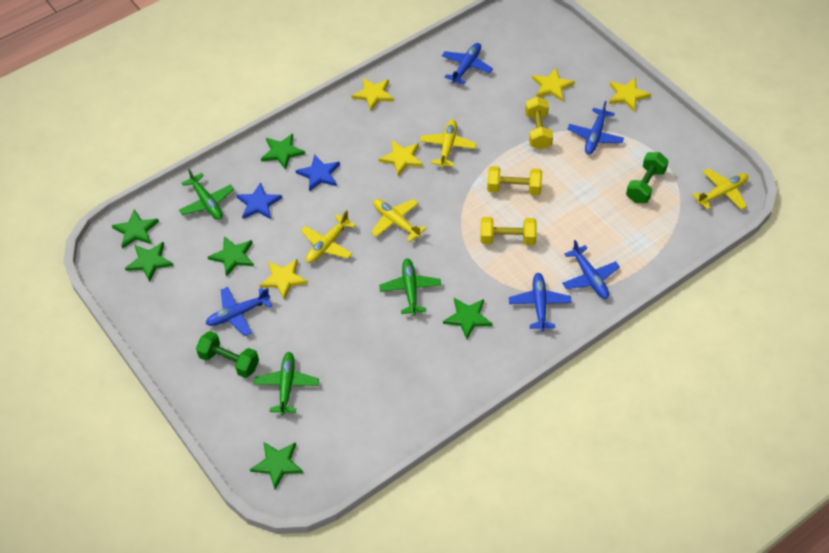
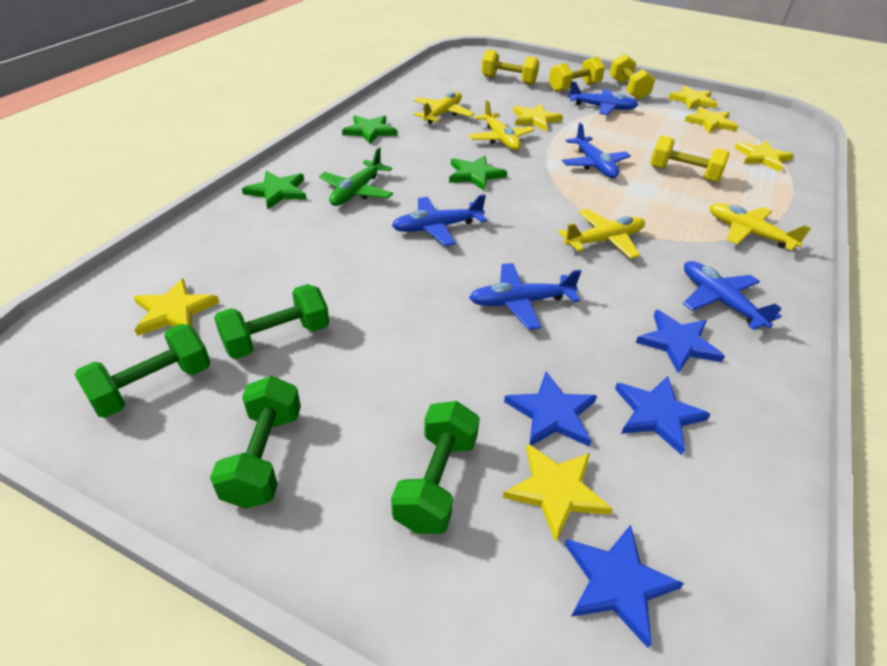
blue star: 2 -> 4
green dumbbell: 2 -> 4
green plane: 3 -> 1
green star: 6 -> 3
yellow dumbbell: 3 -> 4
yellow star: 5 -> 6

